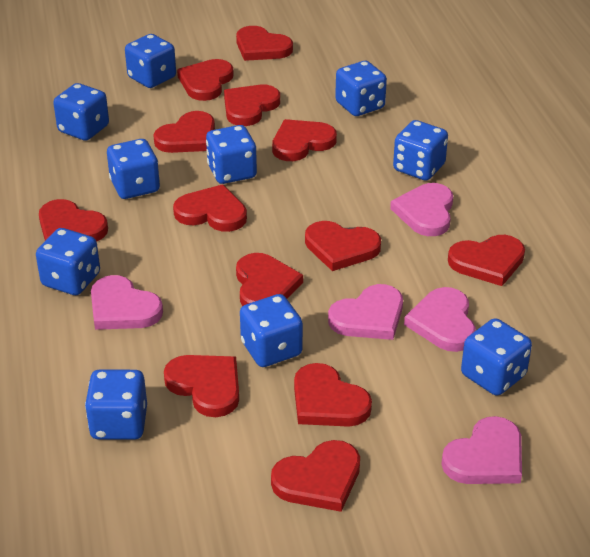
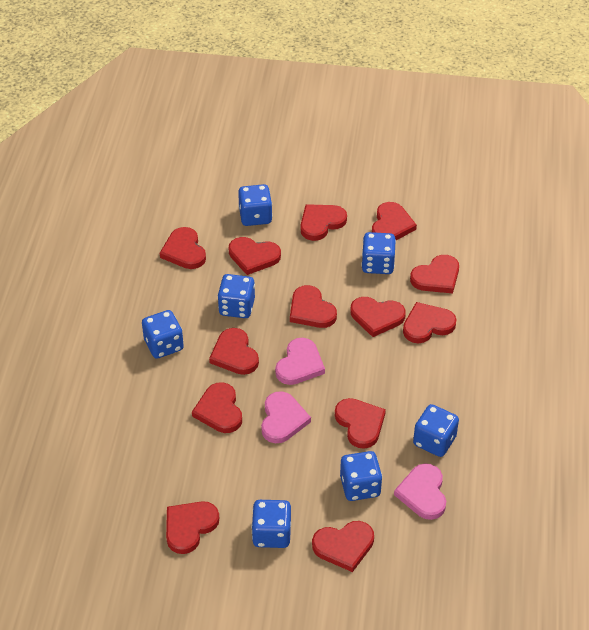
blue dice: 10 -> 7
pink heart: 5 -> 3

